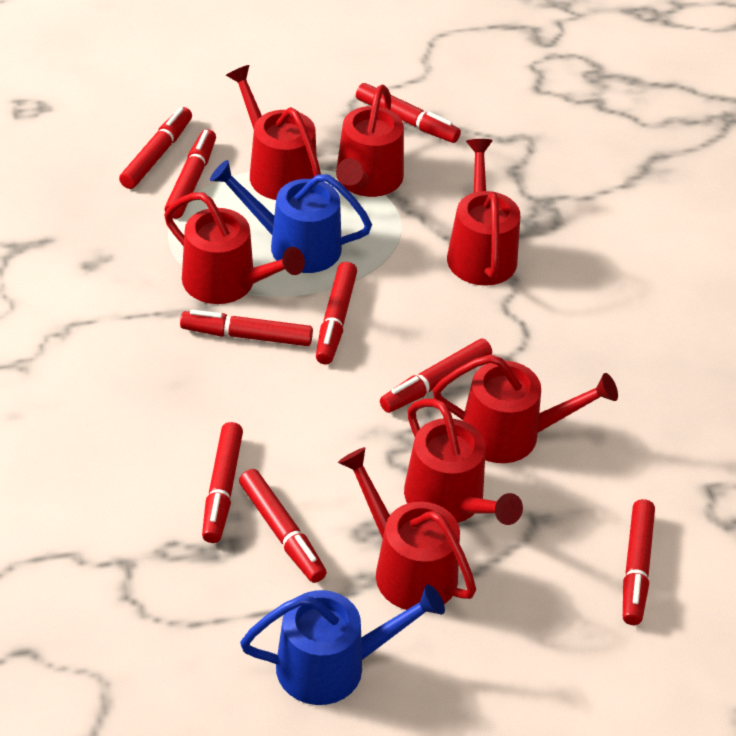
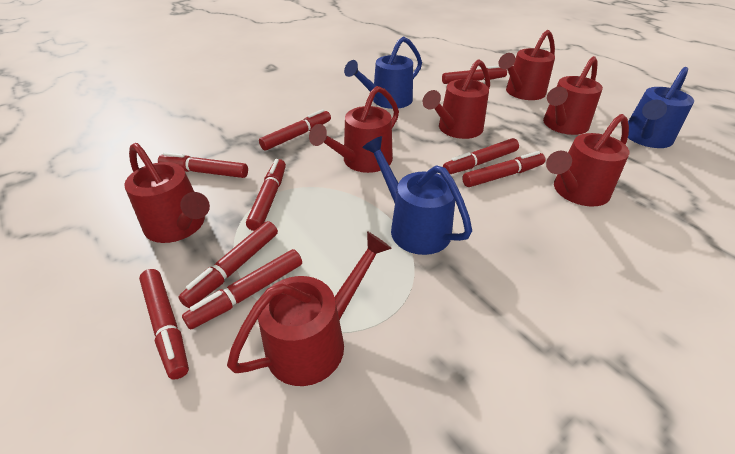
blue watering can: 2 -> 3

